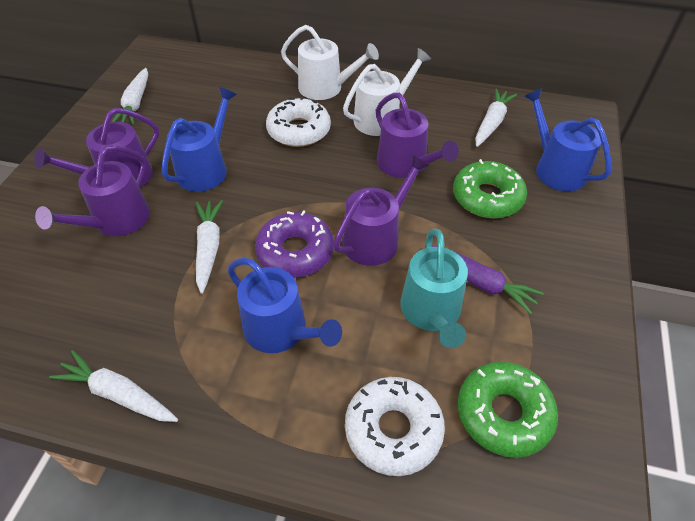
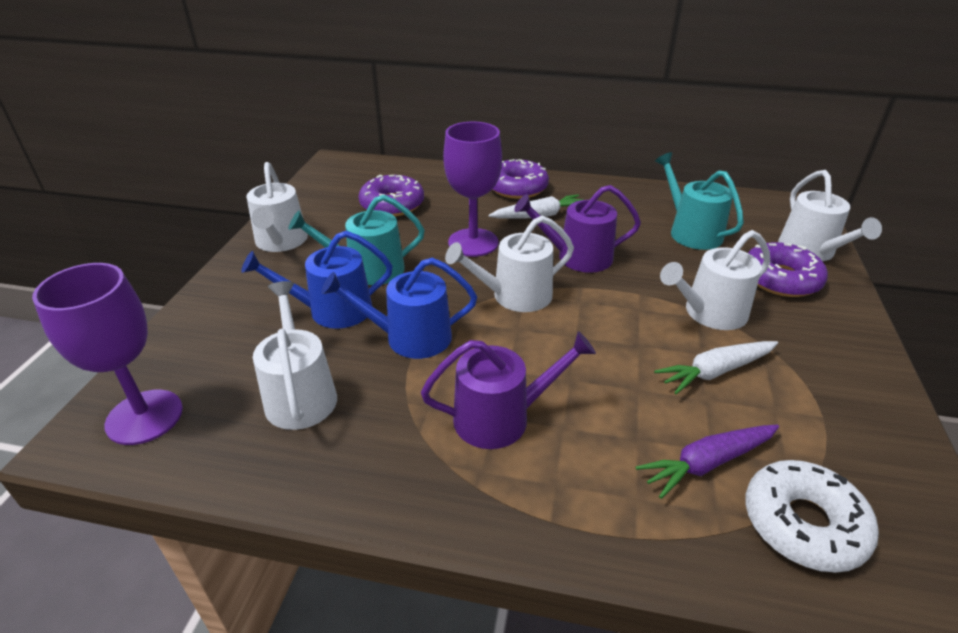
blue watering can: 3 -> 2
green donut: 2 -> 0
purple donut: 1 -> 3
purple goblet: 0 -> 2
purple watering can: 4 -> 2
turquoise watering can: 1 -> 2
white carrot: 4 -> 2
white donut: 2 -> 1
white watering can: 2 -> 5

